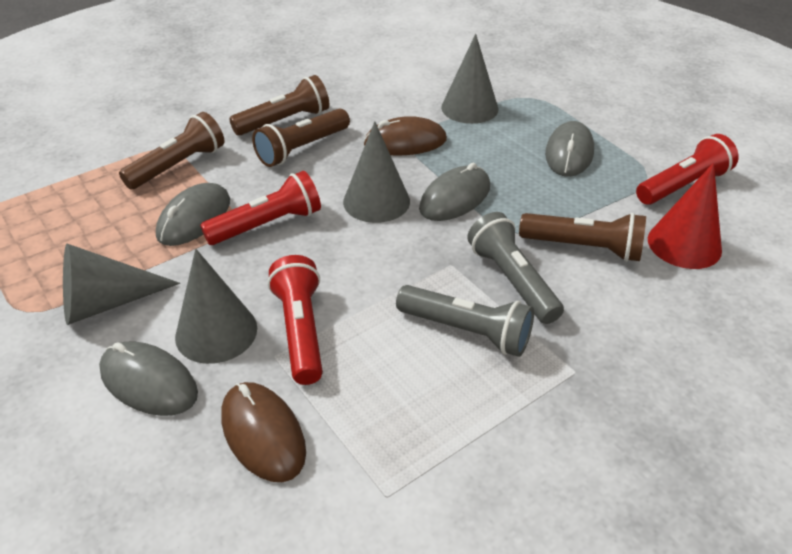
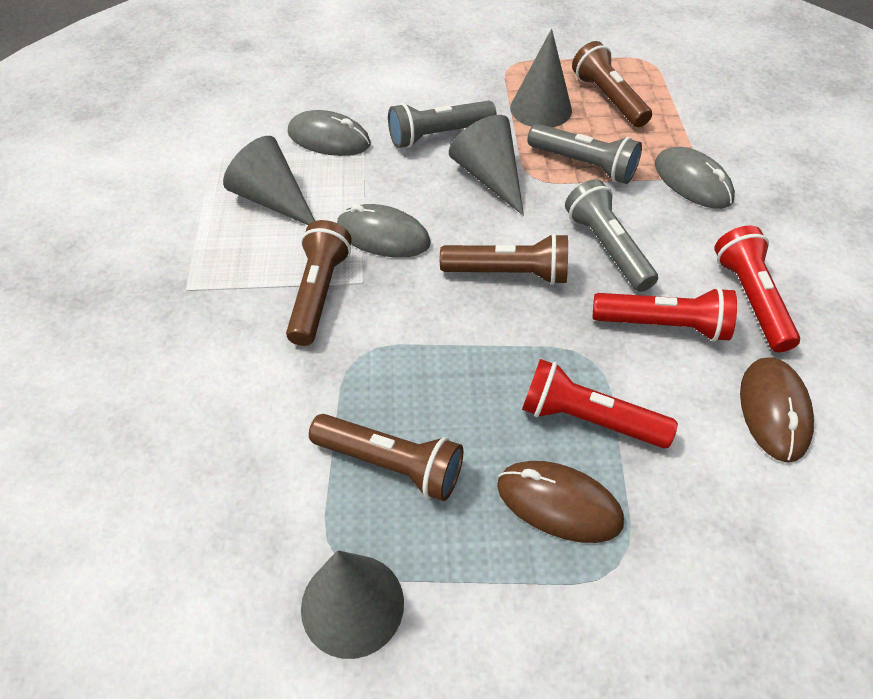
grey flashlight: 2 -> 3
grey mouse: 4 -> 3
red cone: 1 -> 0

